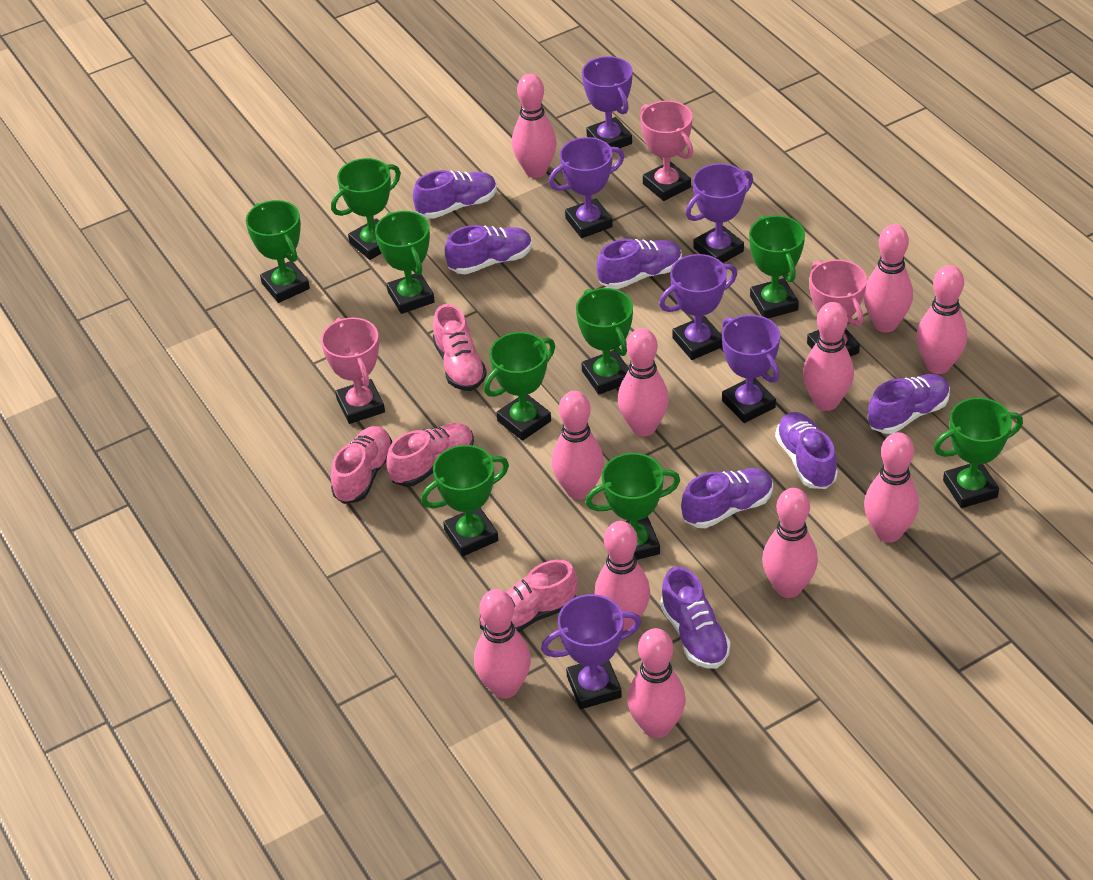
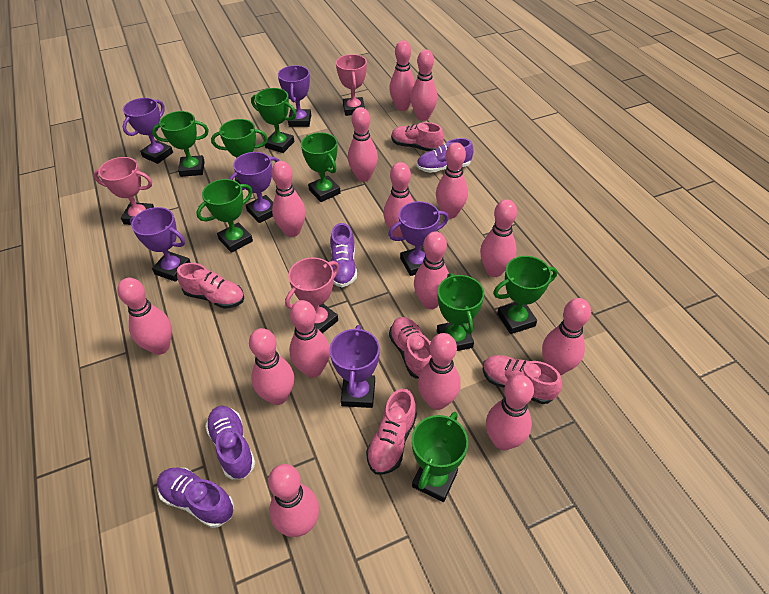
green trophy: 9 -> 8
pink bowling pin: 11 -> 15
pink shoe: 4 -> 5
purple shoe: 7 -> 4

